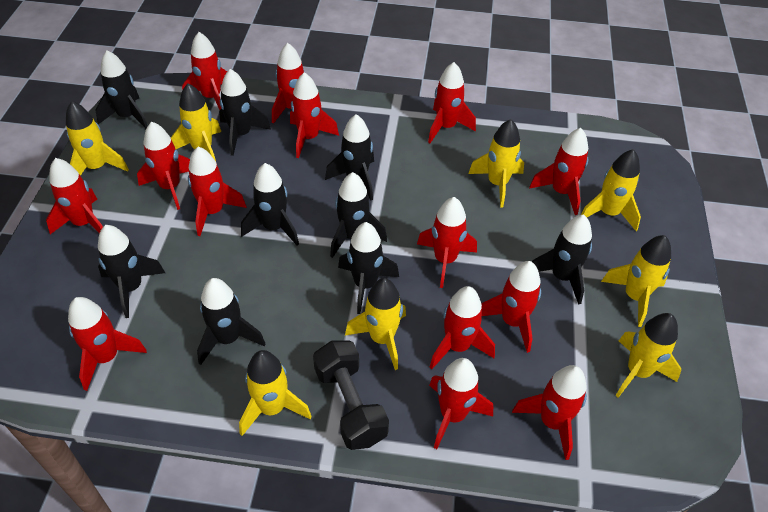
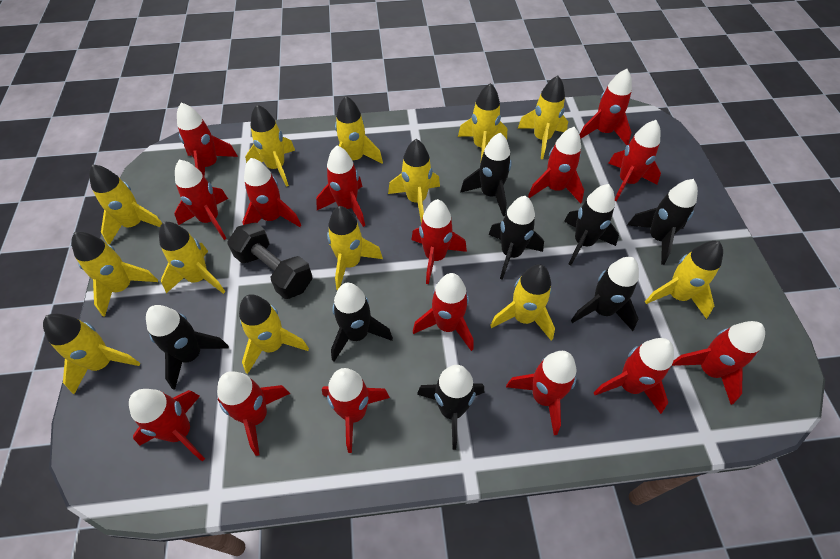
black rocket: 9 -> 8
red rocket: 14 -> 15
yellow rocket: 8 -> 13

